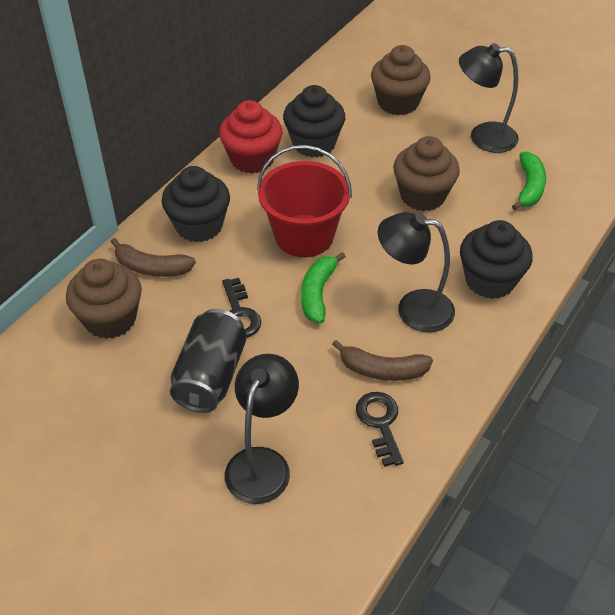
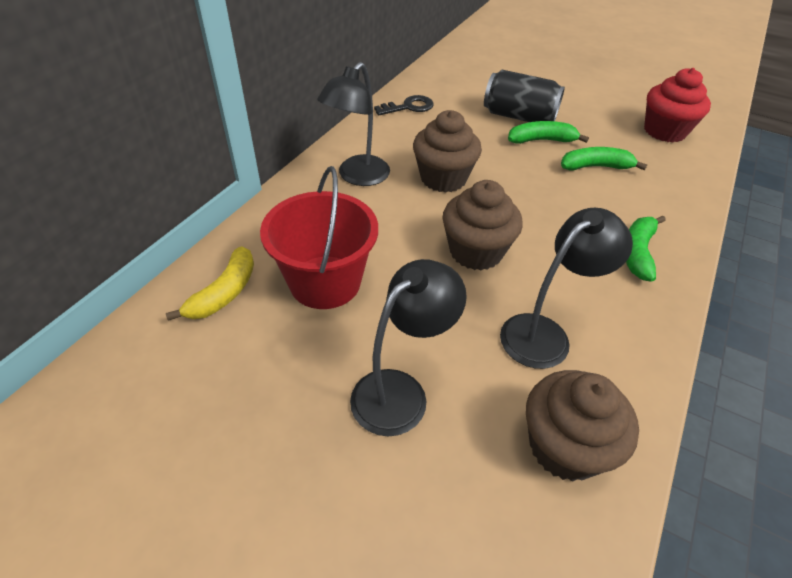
black cupcake: 3 -> 0
black key: 2 -> 1
brown banana: 2 -> 0
green banana: 2 -> 3
yellow banana: 0 -> 1

